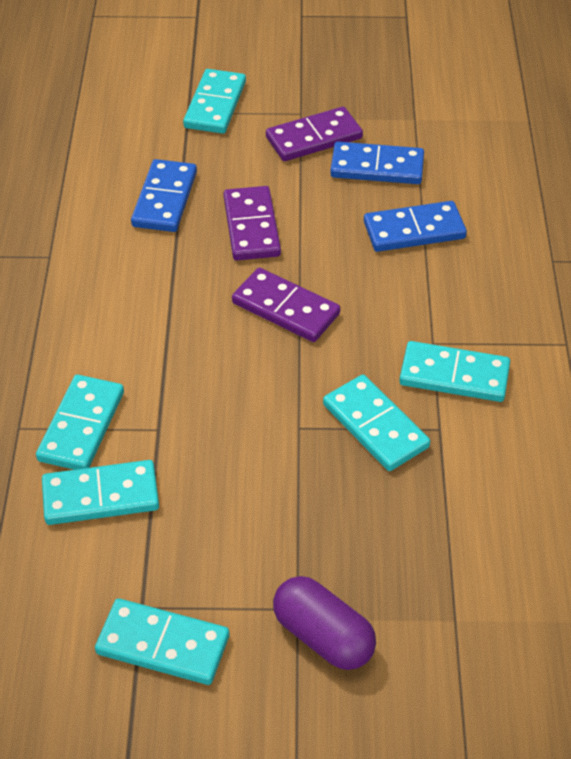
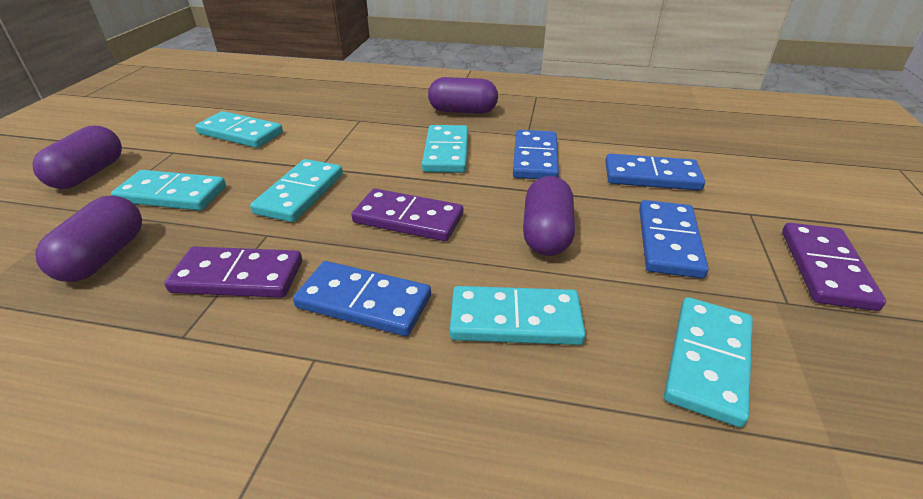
blue domino: 3 -> 4
purple capsule: 1 -> 4

